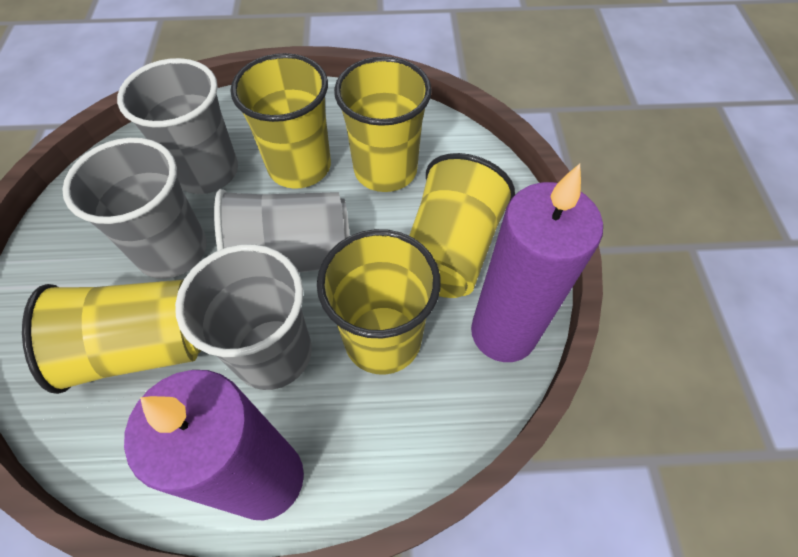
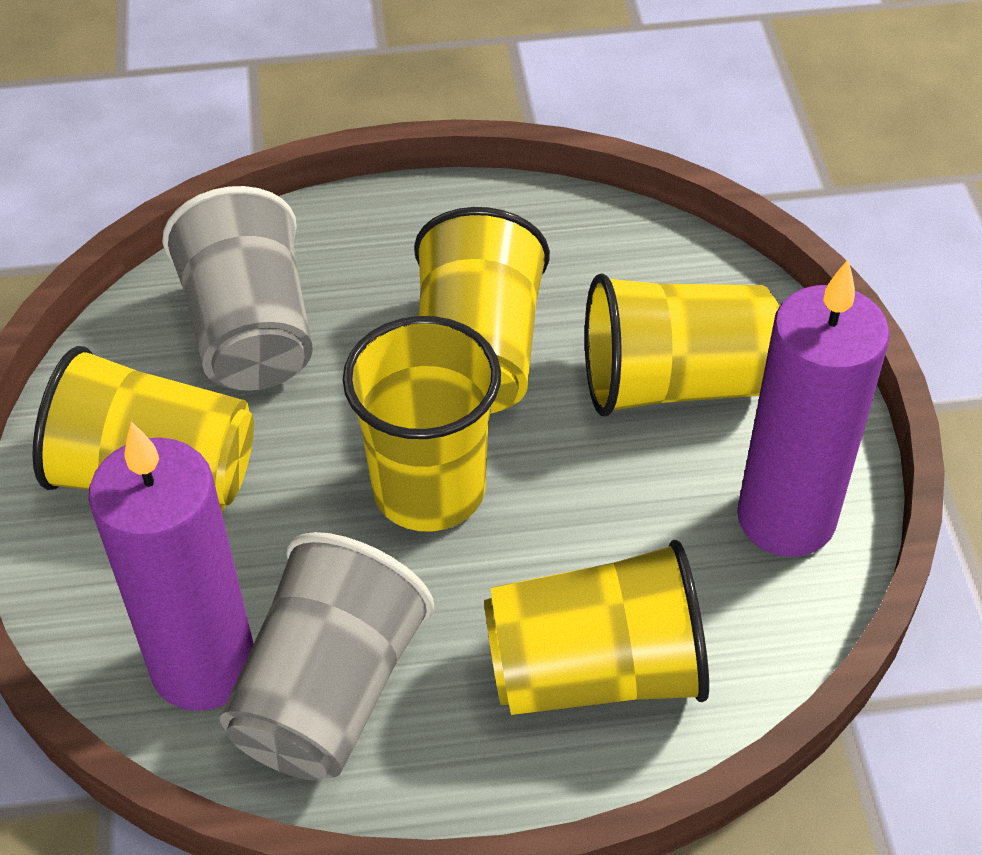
grey cup: 4 -> 2

